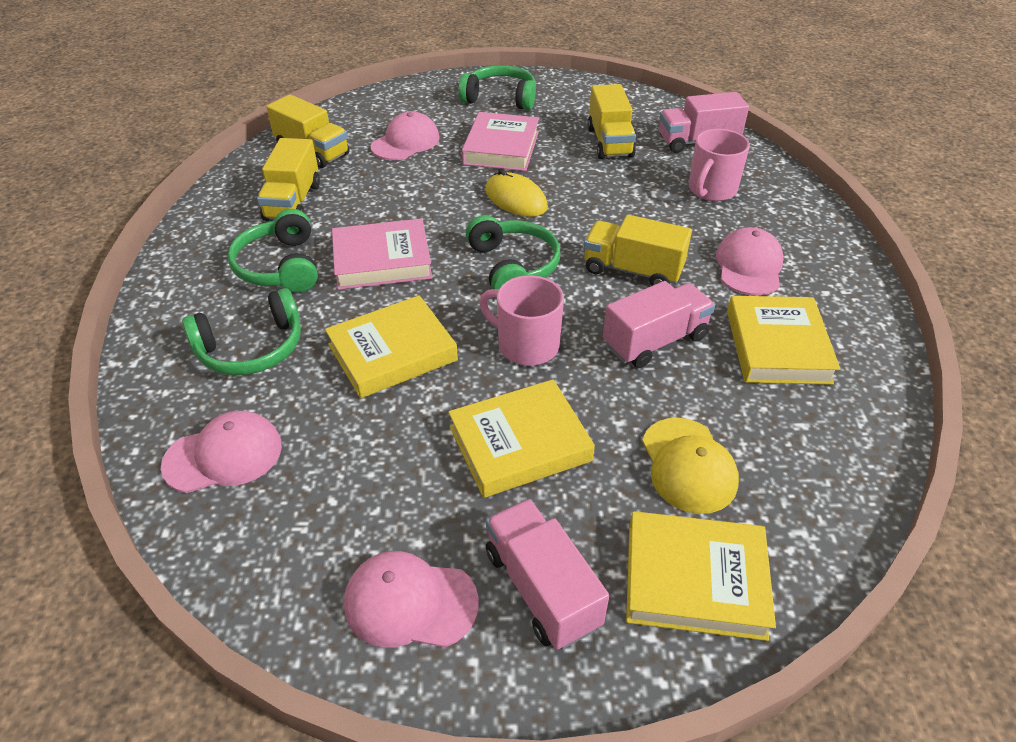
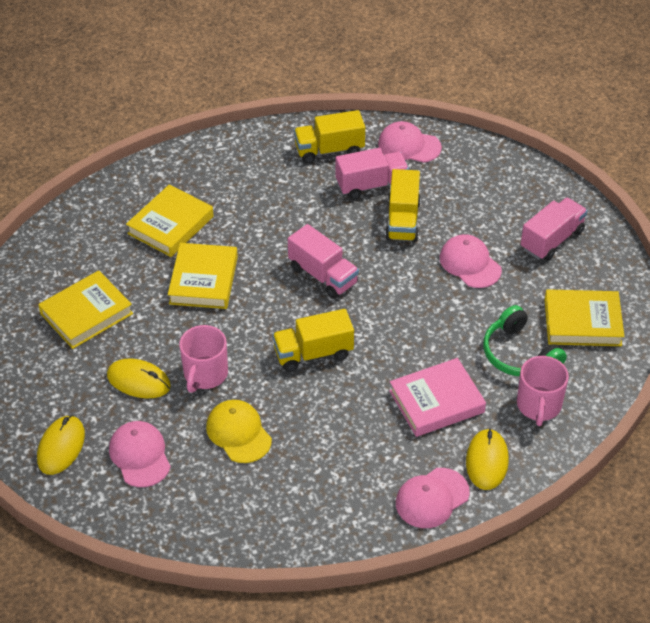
green headphones: 4 -> 1
pink book: 2 -> 1
yellow mouse: 1 -> 3
yellow truck: 4 -> 3

